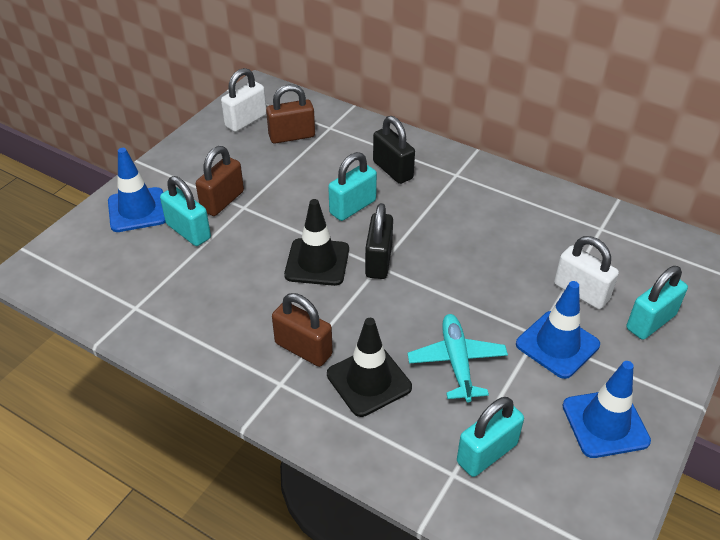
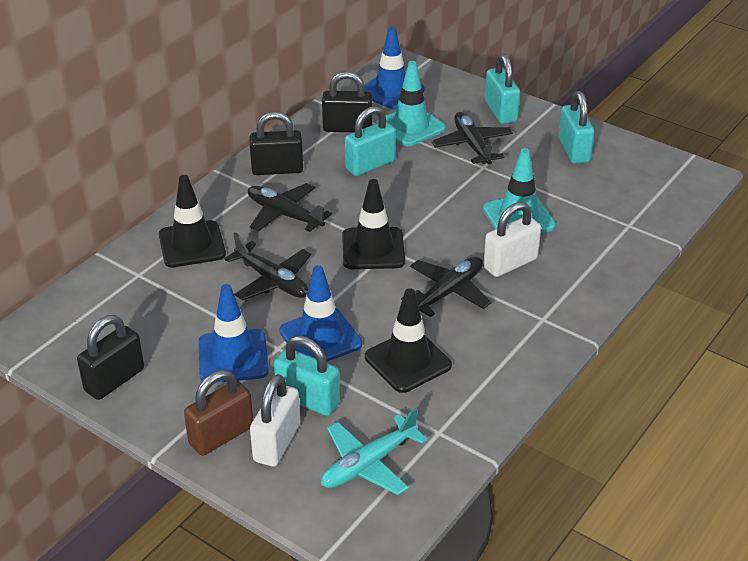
black padlock: 2 -> 3
black plane: 0 -> 4
black traffic cone: 2 -> 3
brown padlock: 3 -> 1
turquoise traffic cone: 0 -> 2

